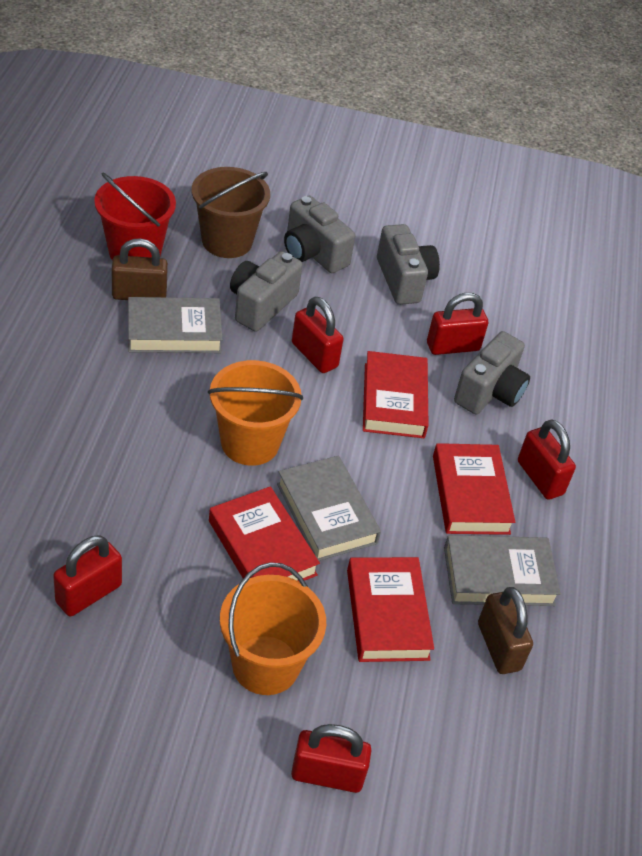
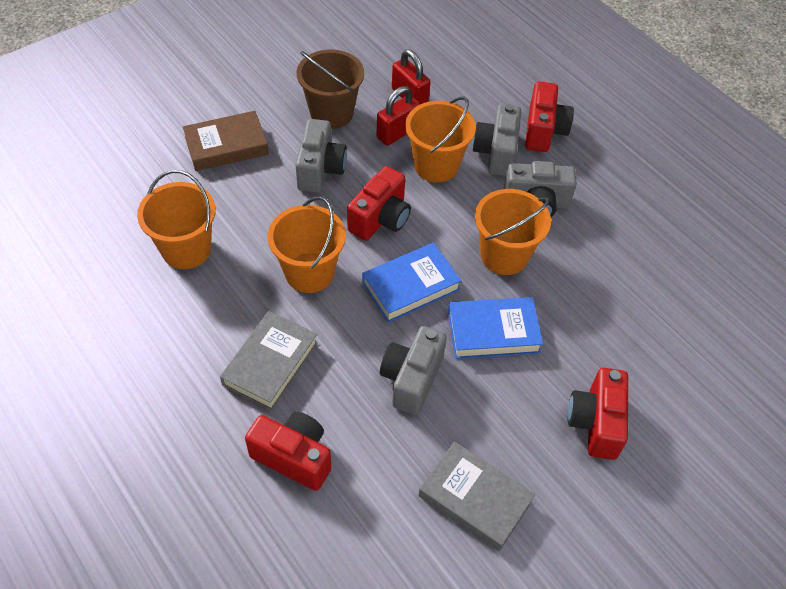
blue book: 0 -> 2
brown book: 0 -> 1
brown padlock: 2 -> 0
grey book: 3 -> 2
orange bucket: 2 -> 4
red book: 4 -> 0
red bucket: 1 -> 0
red camera: 0 -> 4
red padlock: 5 -> 2

